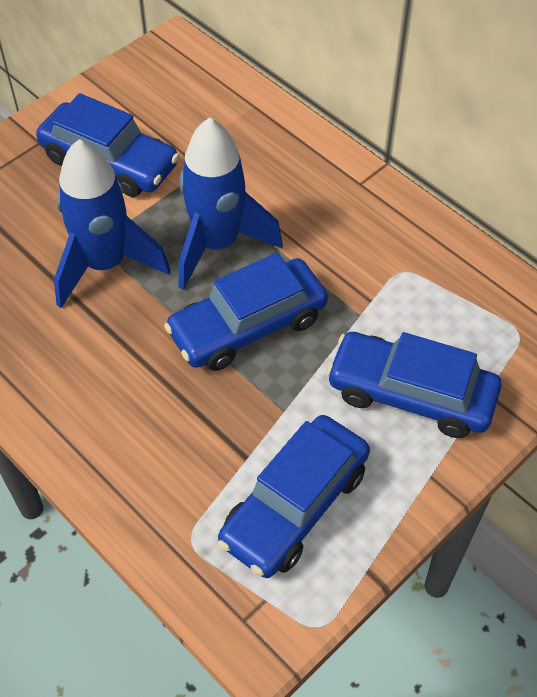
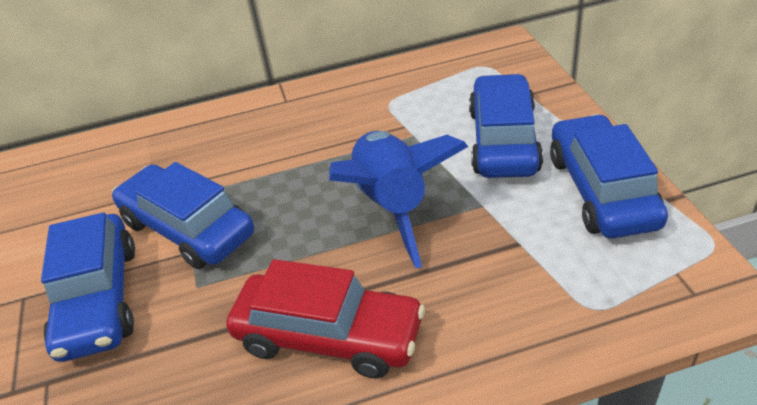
blue rocket: 2 -> 1
red car: 0 -> 1

